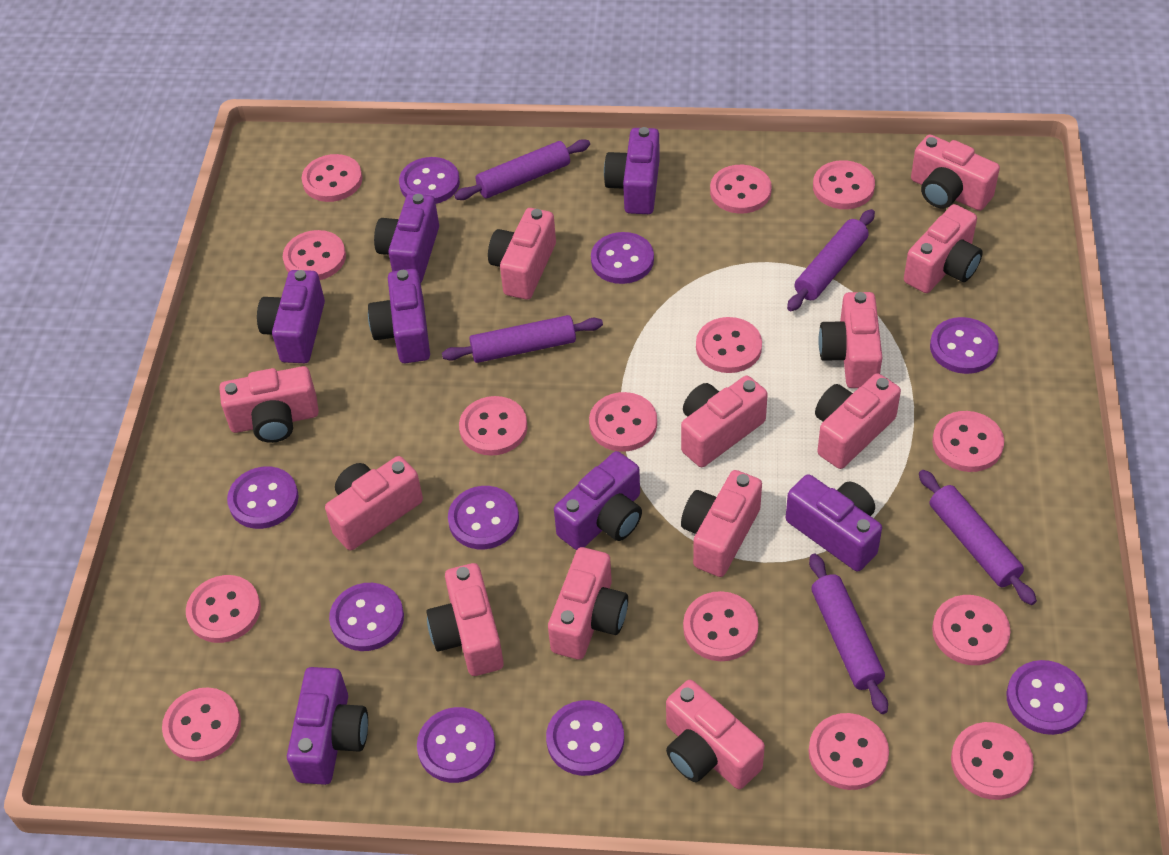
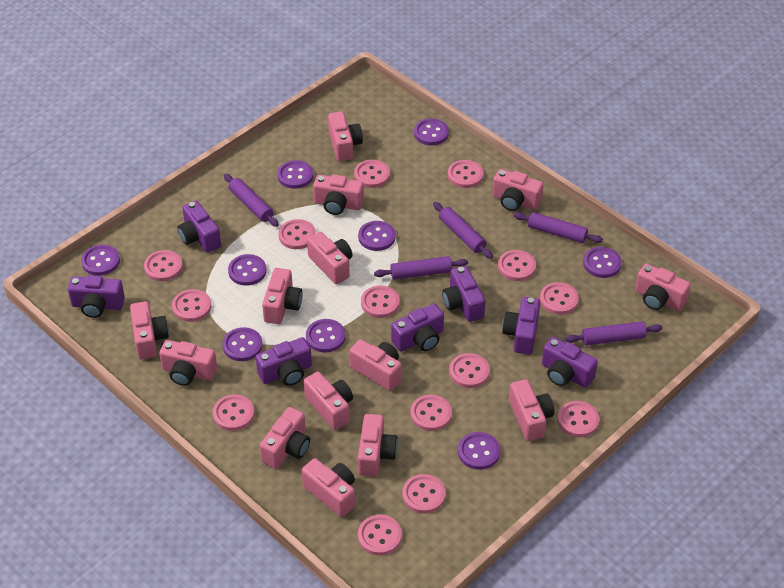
pink camera: 12 -> 14

